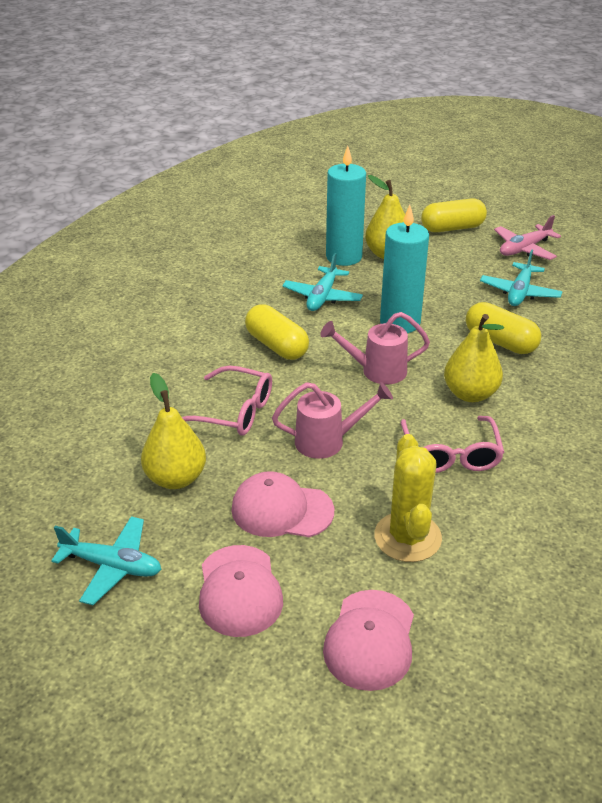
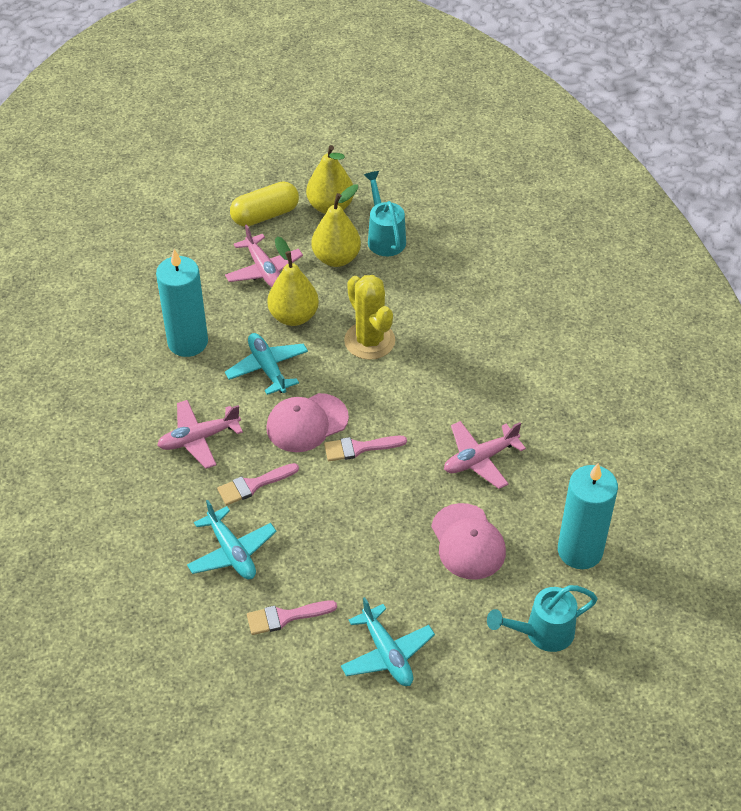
pink brush: 0 -> 3
pink cap: 3 -> 2
pink glasses: 2 -> 0
pink plane: 1 -> 3
pink watering can: 2 -> 0
turquoise watering can: 0 -> 2
yellow capsule: 3 -> 1

